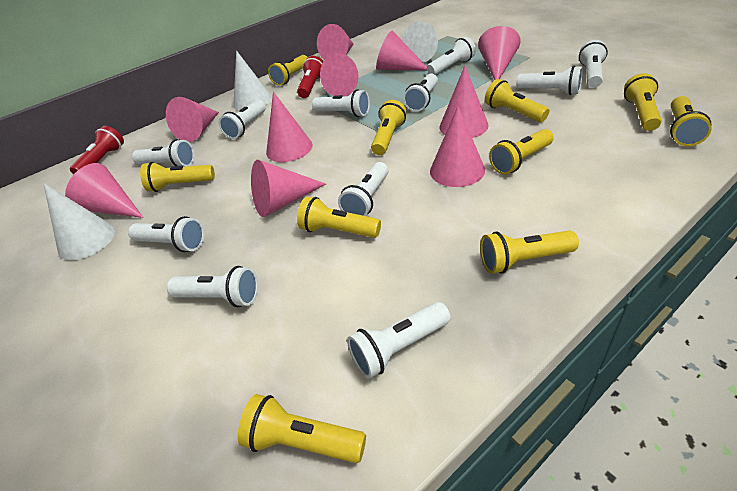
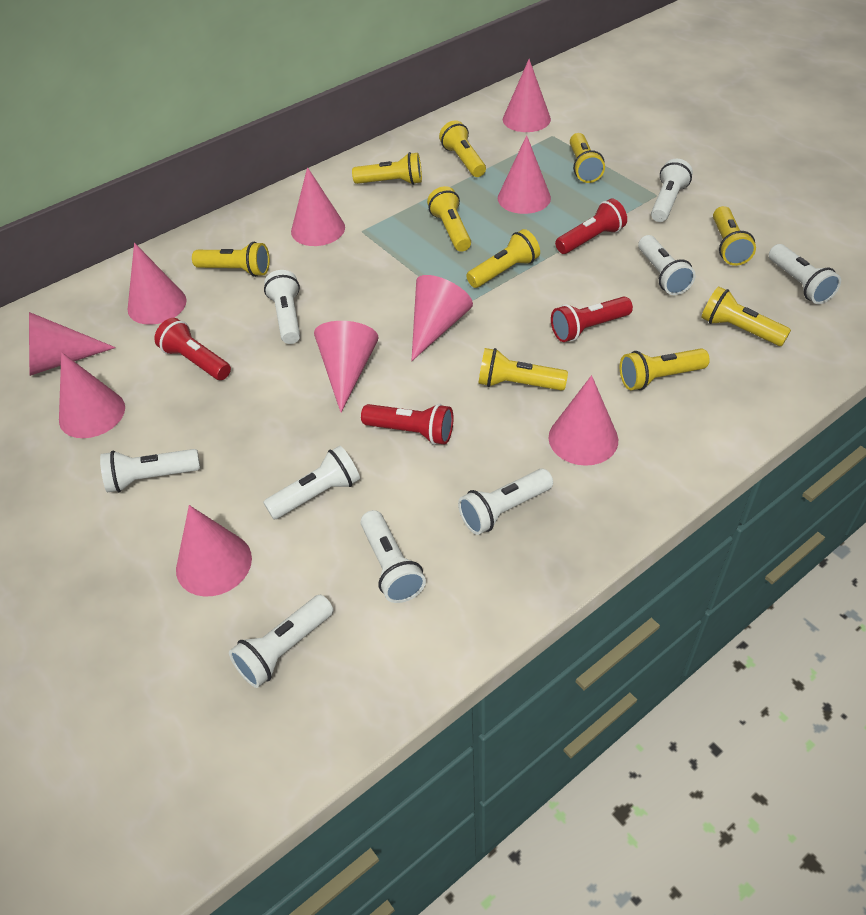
red flashlight: 2 -> 4
white cone: 3 -> 0
white flashlight: 11 -> 9

